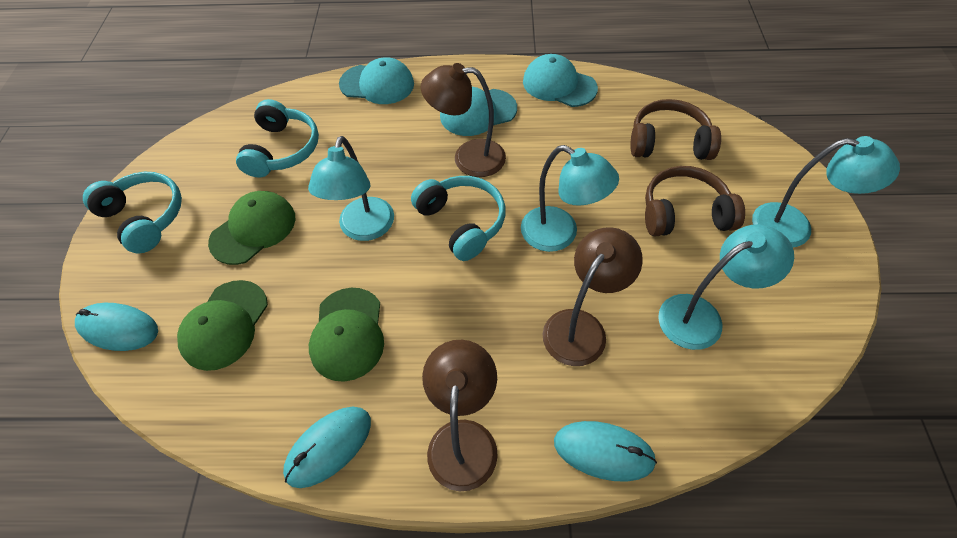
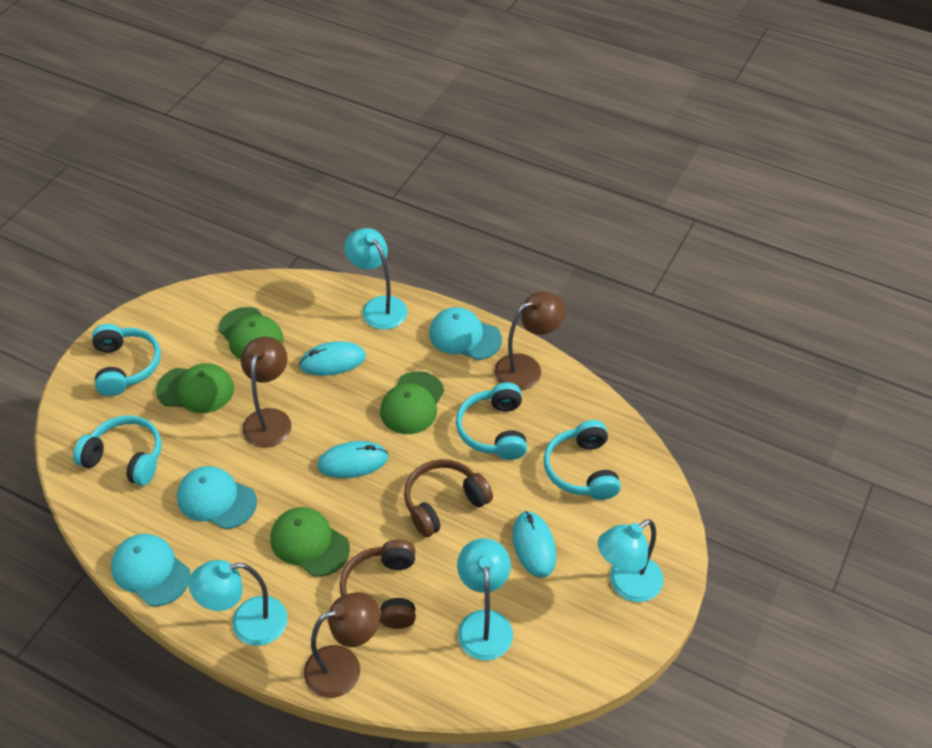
green cap: 3 -> 4
turquoise headphones: 3 -> 4

